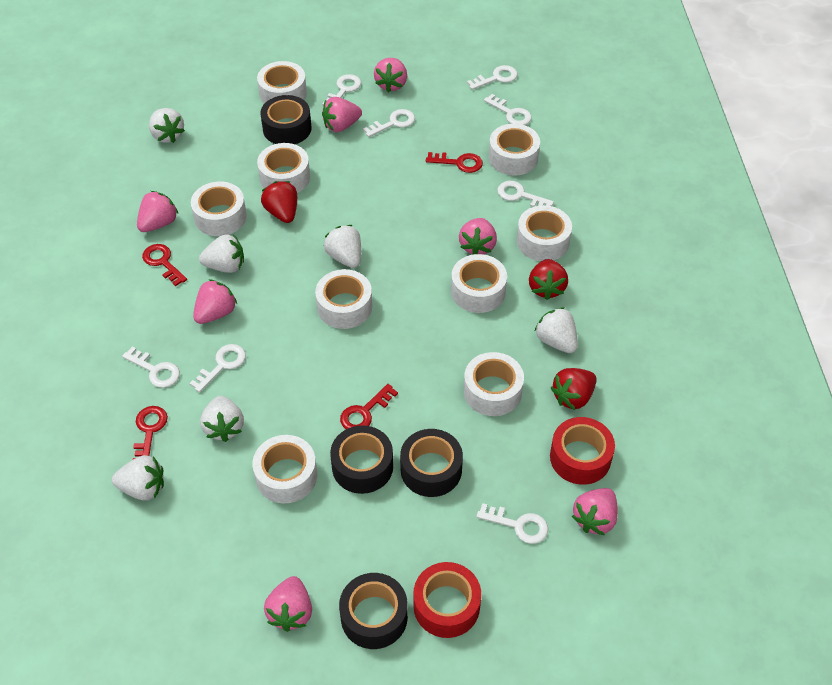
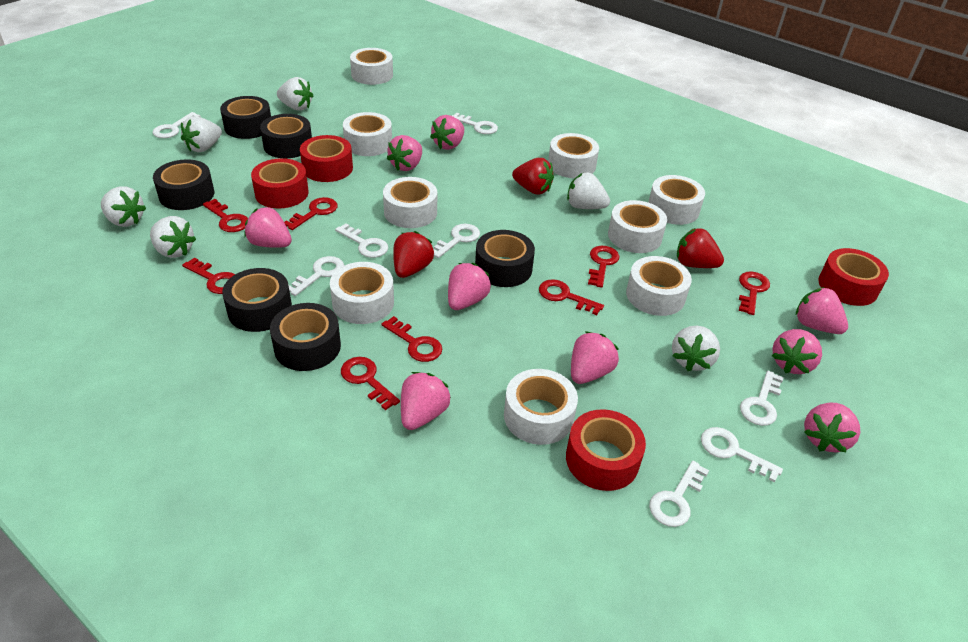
black tape: 4 -> 6
pink strawberry: 7 -> 9
red key: 4 -> 8
red tape: 2 -> 4

